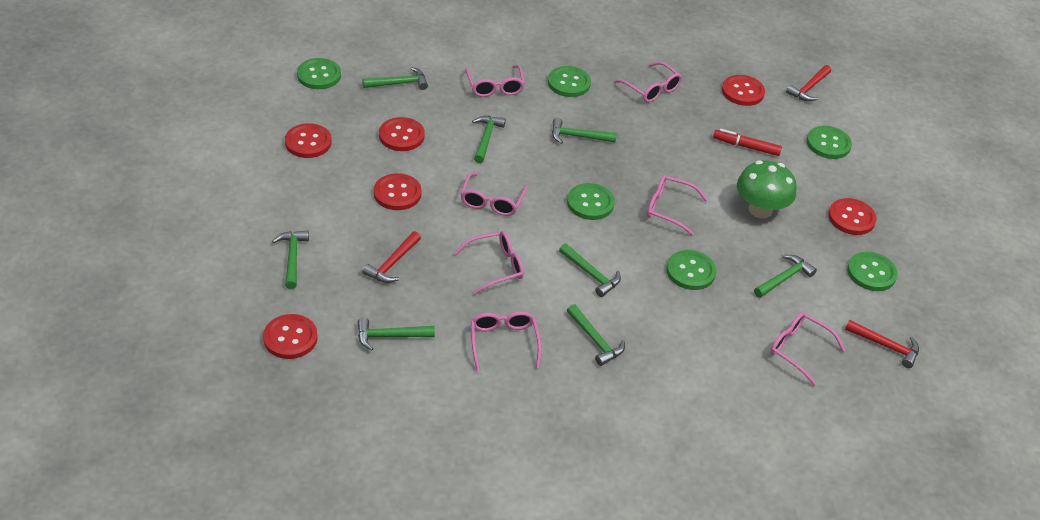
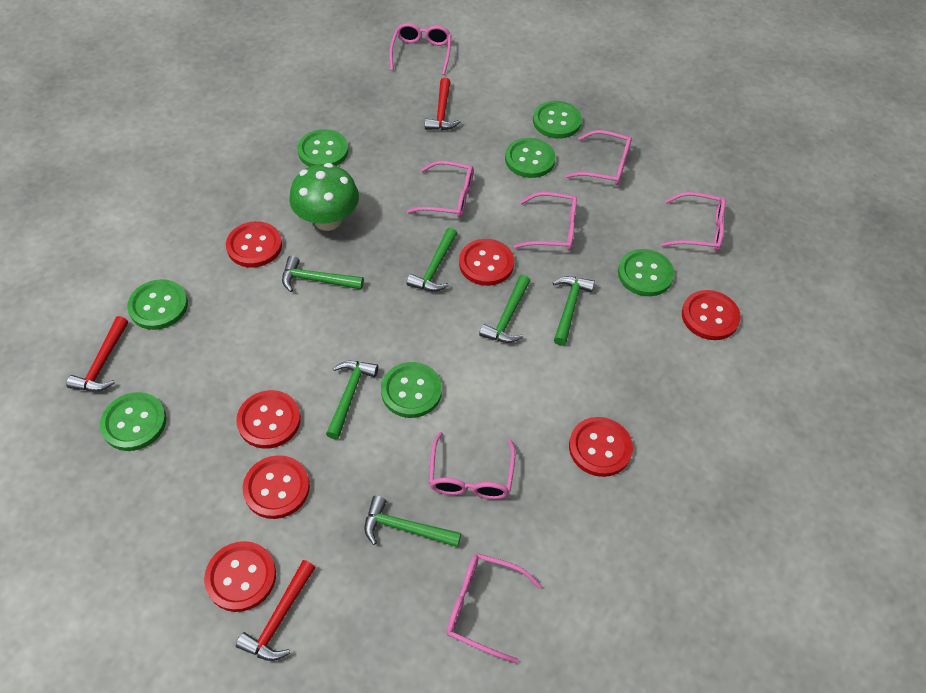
green button: 6 -> 7
green hammer: 8 -> 6
red button: 6 -> 7
red marker: 1 -> 0

